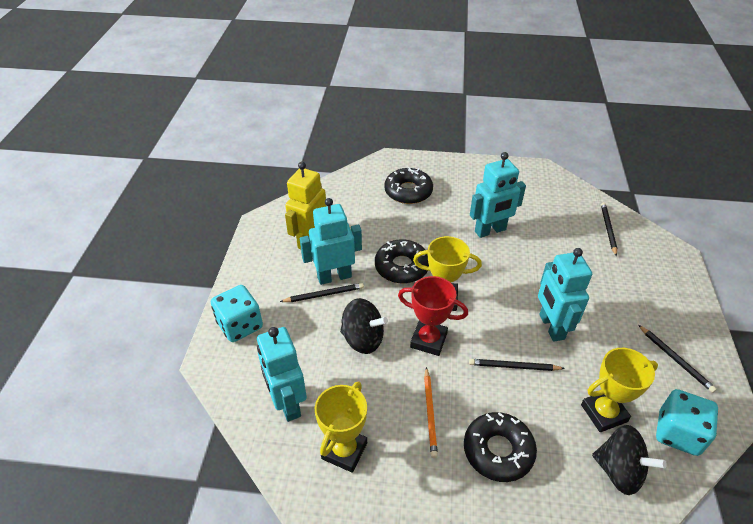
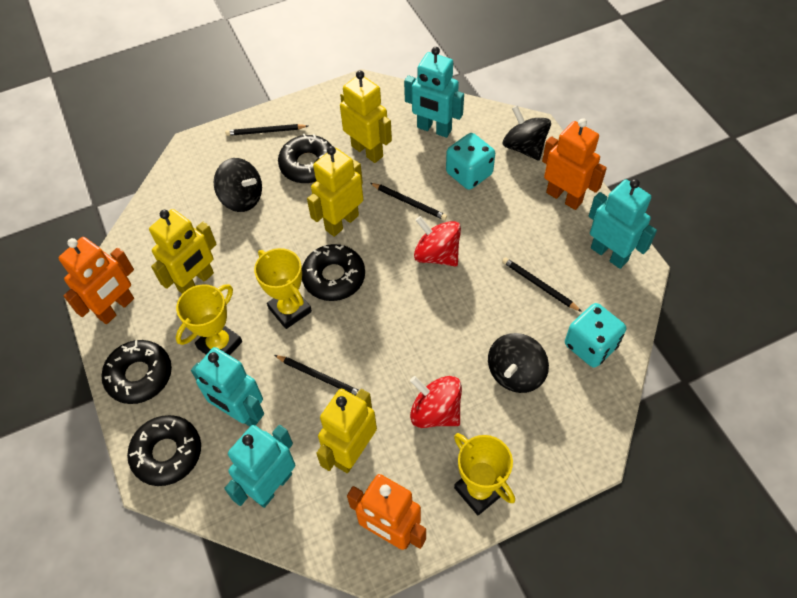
black donut: 3 -> 4
black spinning top: 2 -> 3
orange pencil: 1 -> 0
orange robot: 0 -> 3
red spinning top: 0 -> 2
red trophy: 1 -> 0
yellow robot: 1 -> 4

